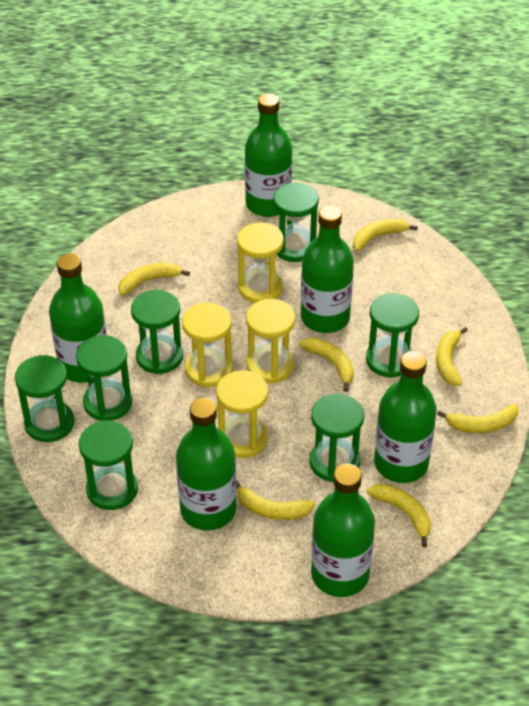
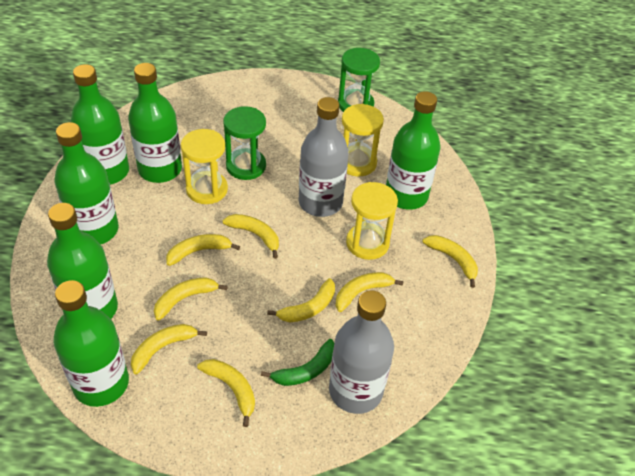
green banana: 0 -> 1
green hourglass: 7 -> 2
grey bottle: 0 -> 2
yellow banana: 7 -> 8
yellow hourglass: 4 -> 3

